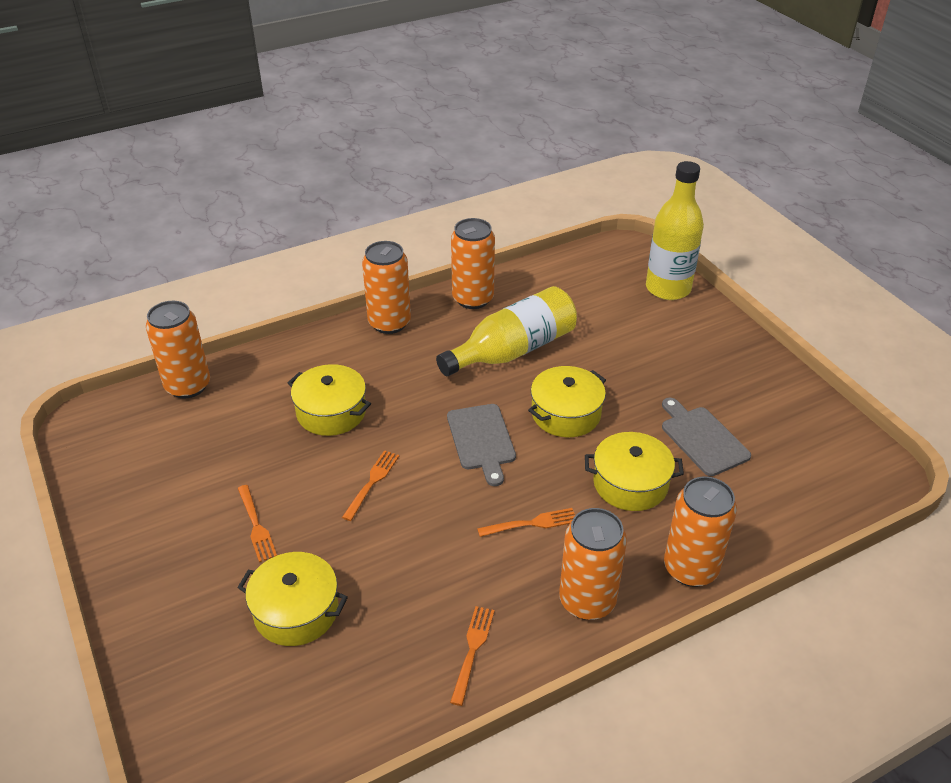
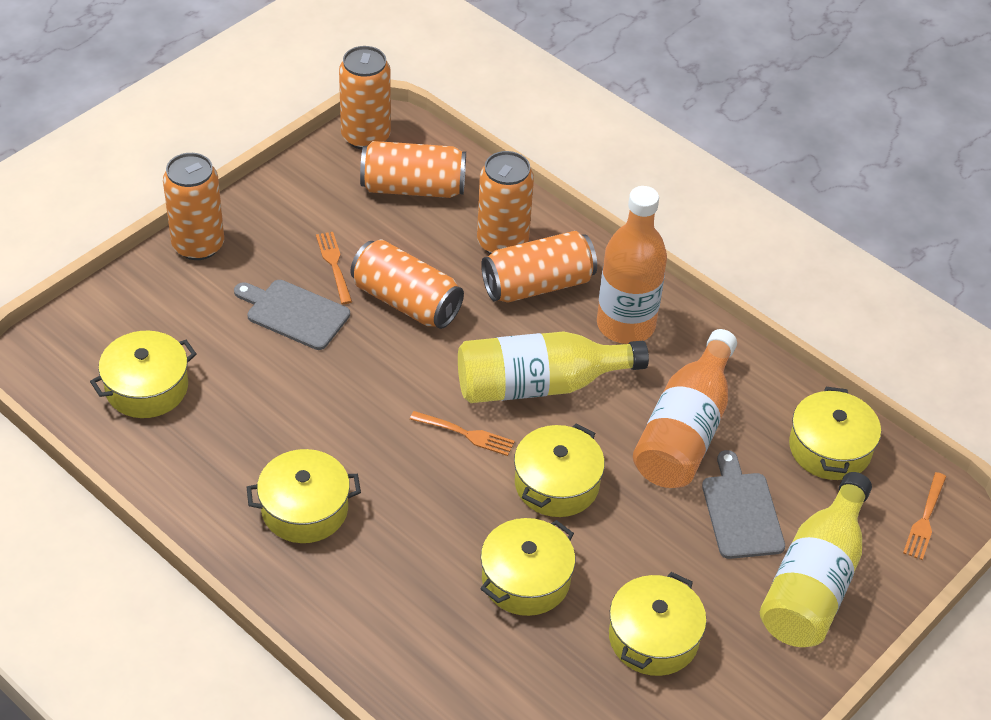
orange bottle: 0 -> 2
orange can: 5 -> 6
orange fork: 4 -> 3
yellow pot: 4 -> 6

